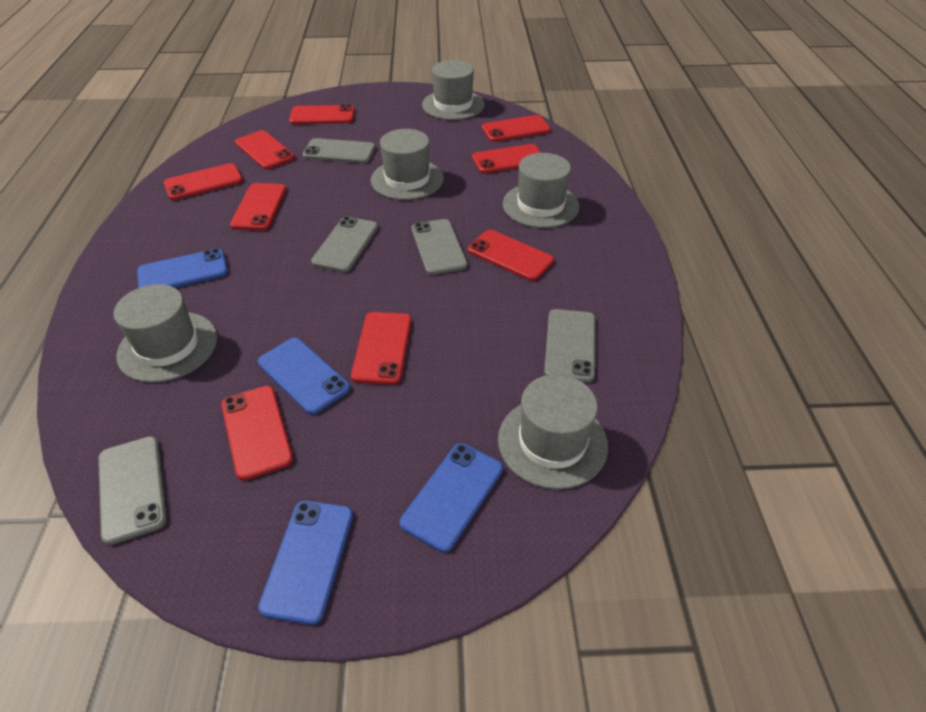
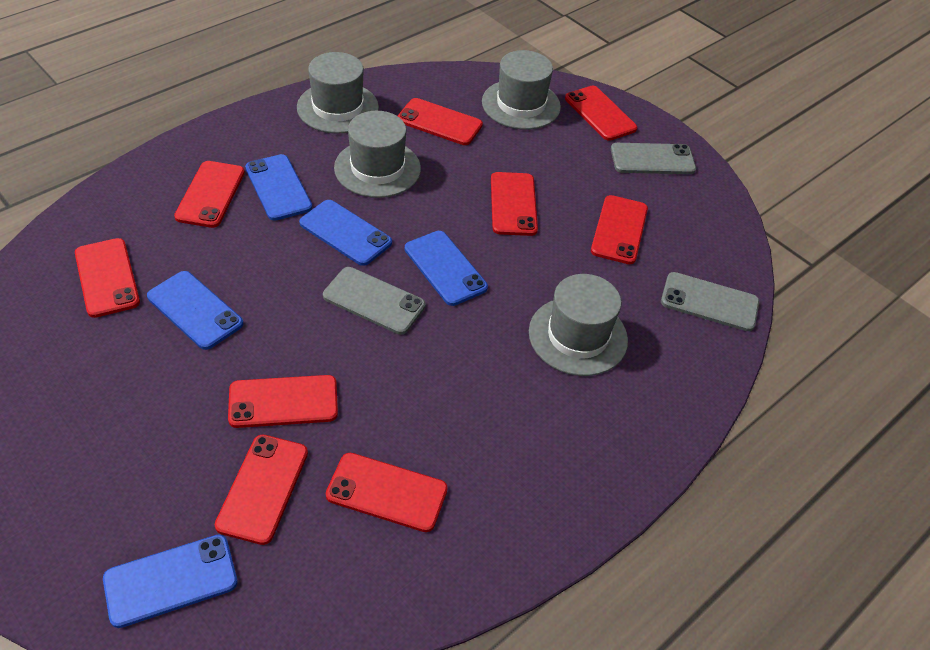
blue phone: 4 -> 5
grey hat: 5 -> 4
grey phone: 5 -> 3

